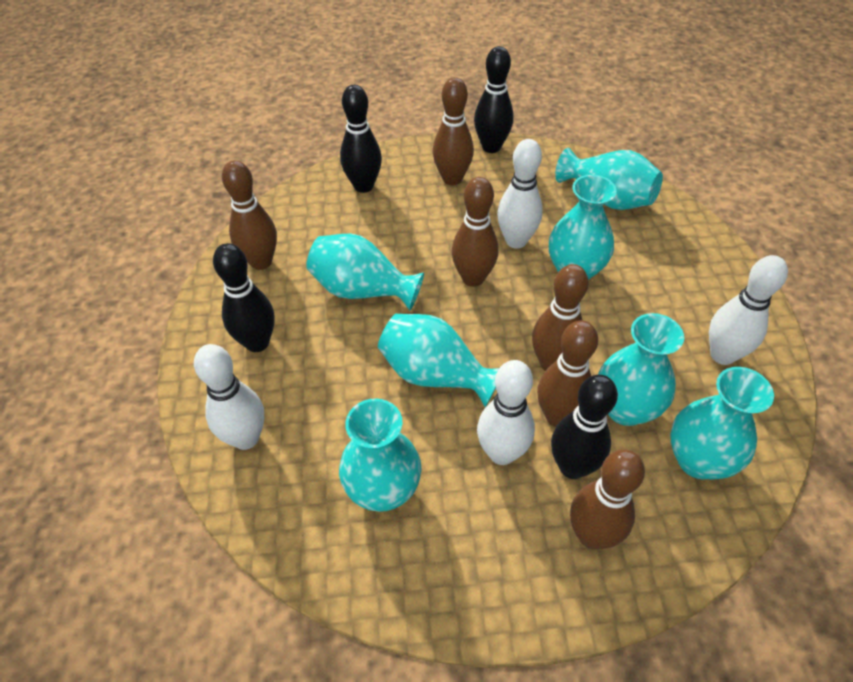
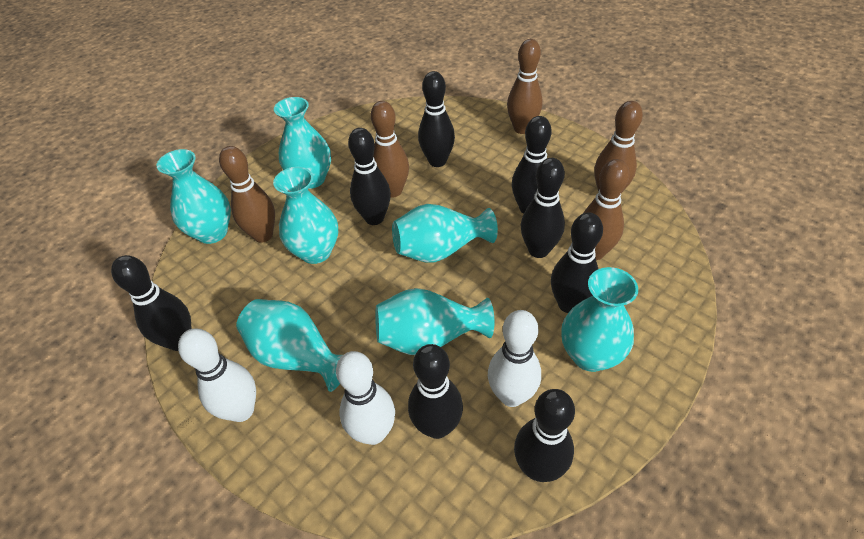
black bowling pin: 4 -> 8
brown bowling pin: 6 -> 5
white bowling pin: 4 -> 3

